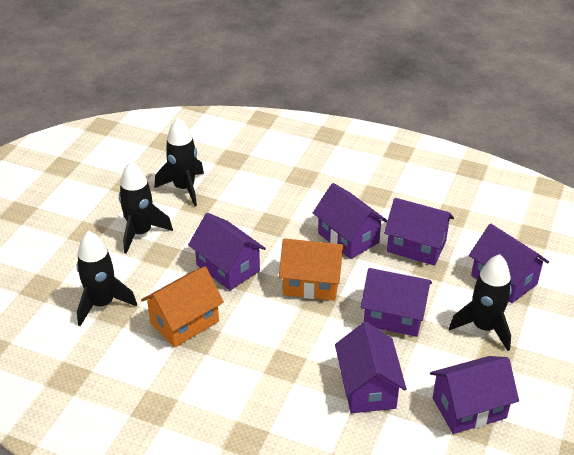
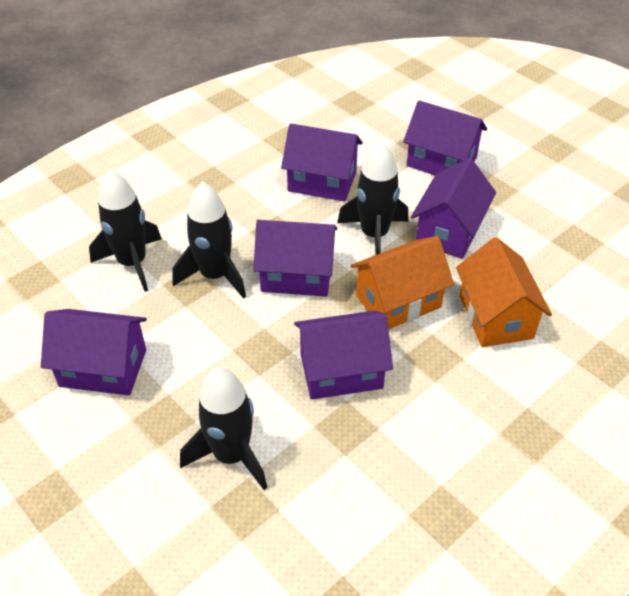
purple house: 7 -> 6

